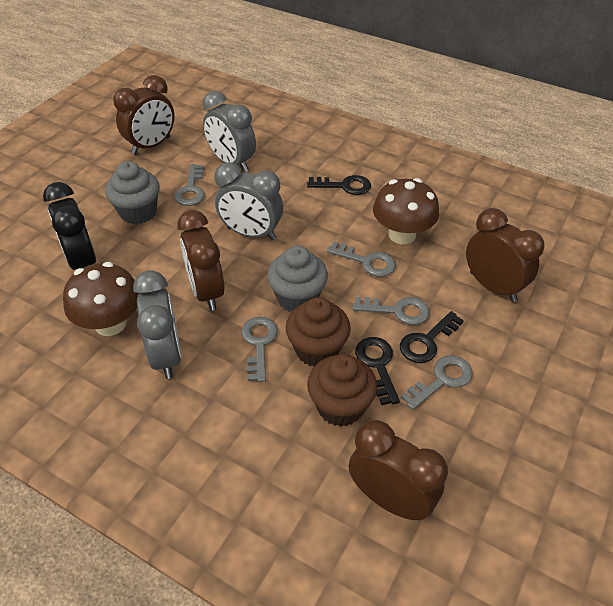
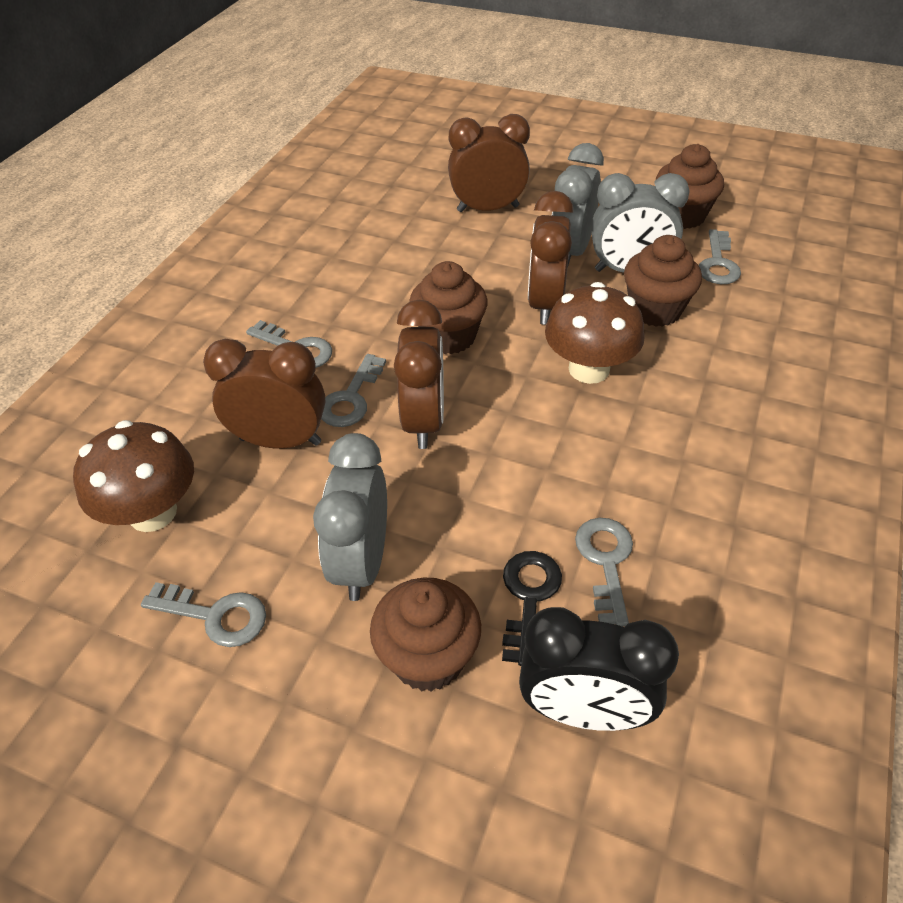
black key: 3 -> 1
brown cupcake: 2 -> 4
grey cupcake: 2 -> 0

